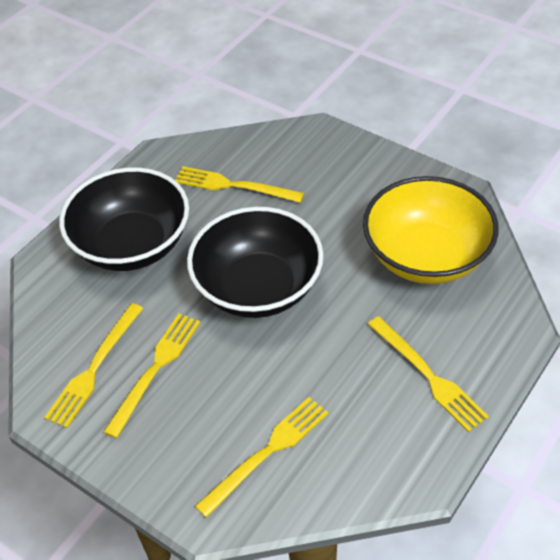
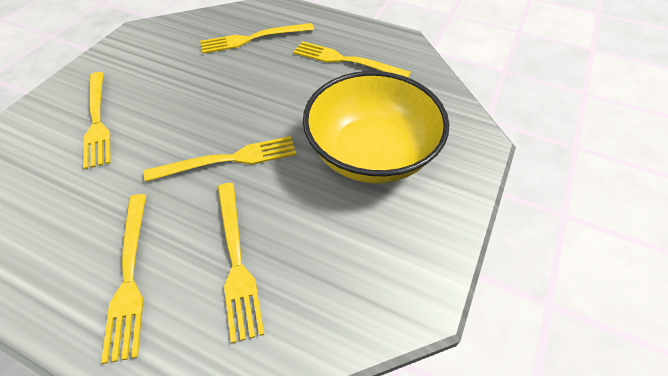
black bowl: 2 -> 0
yellow fork: 5 -> 6

